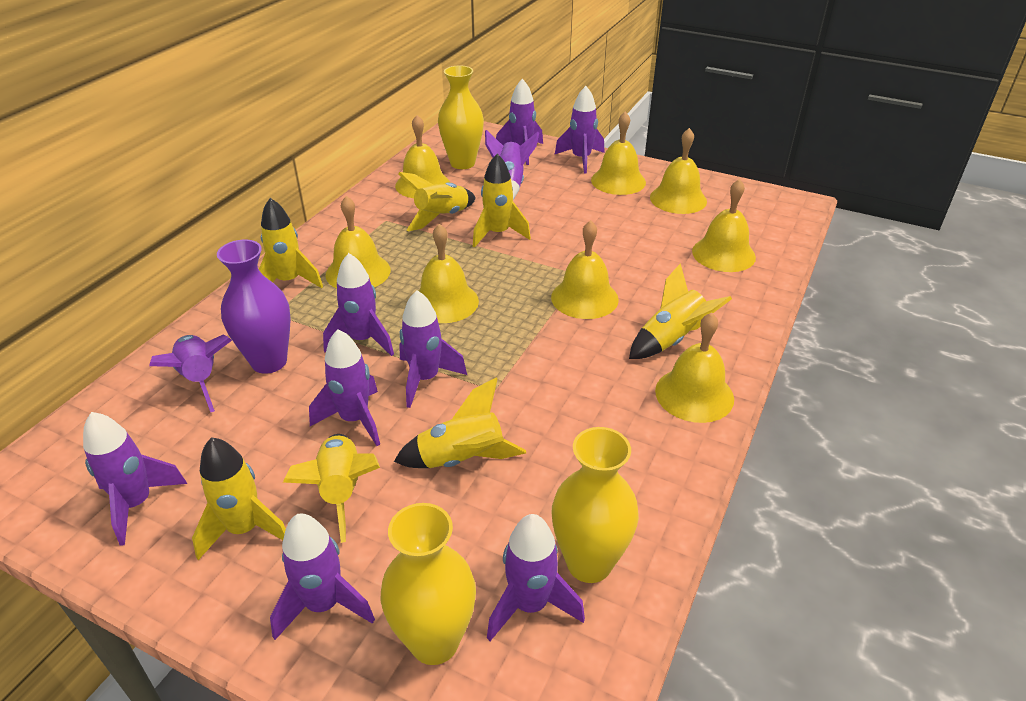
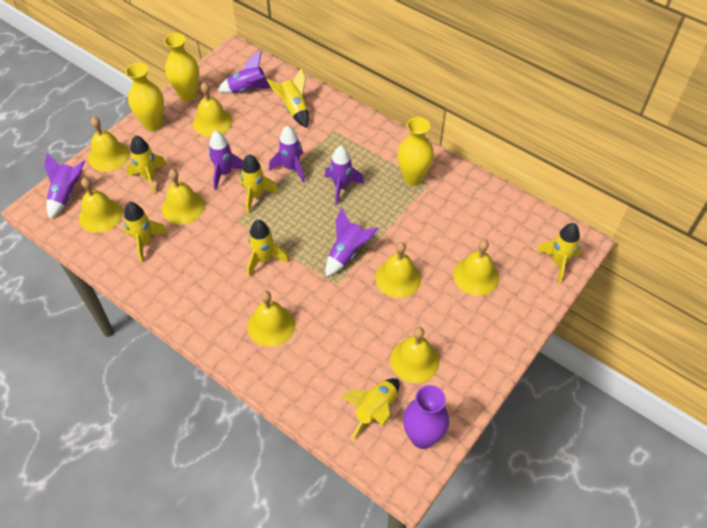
purple rocket: 10 -> 6

